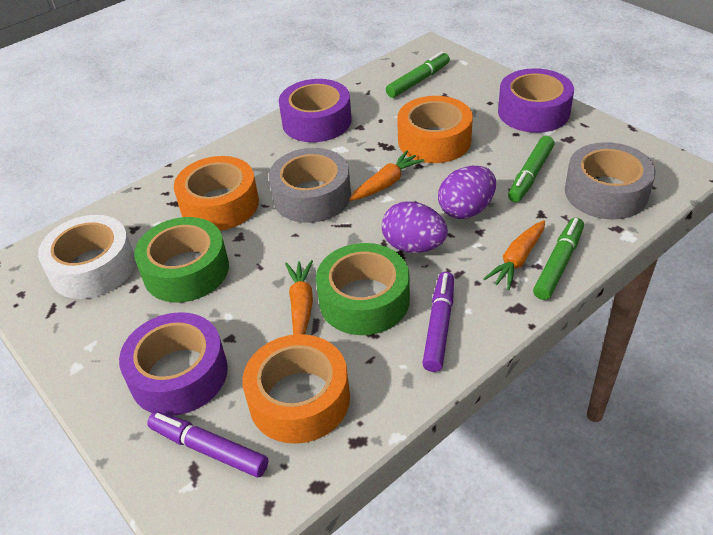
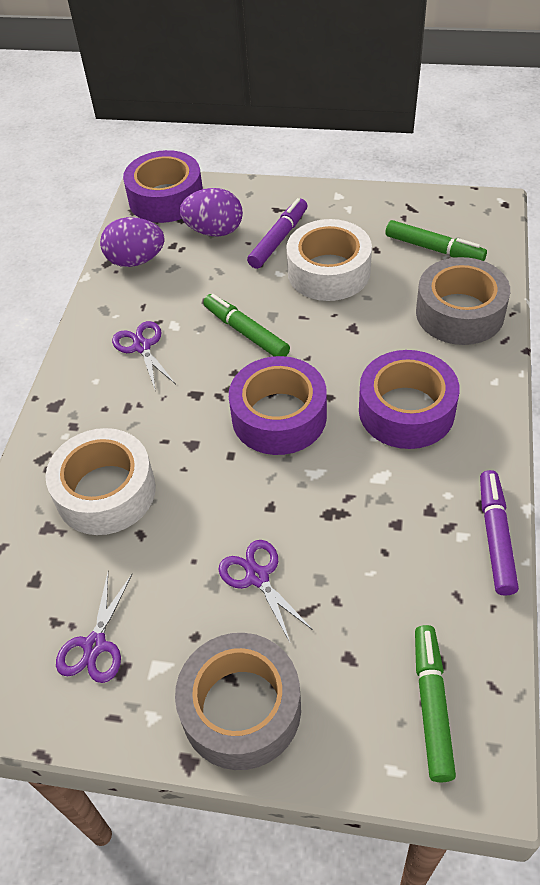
green tape: 2 -> 0
orange carrot: 3 -> 0
orange tape: 3 -> 0
purple scissors: 0 -> 3
white tape: 1 -> 2

